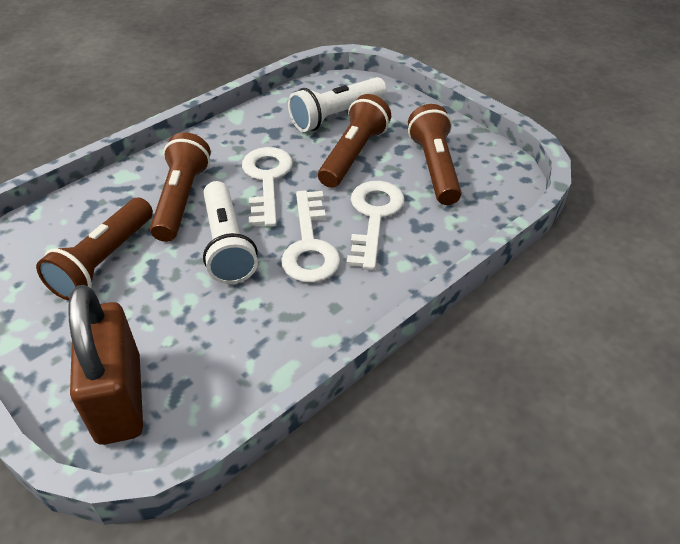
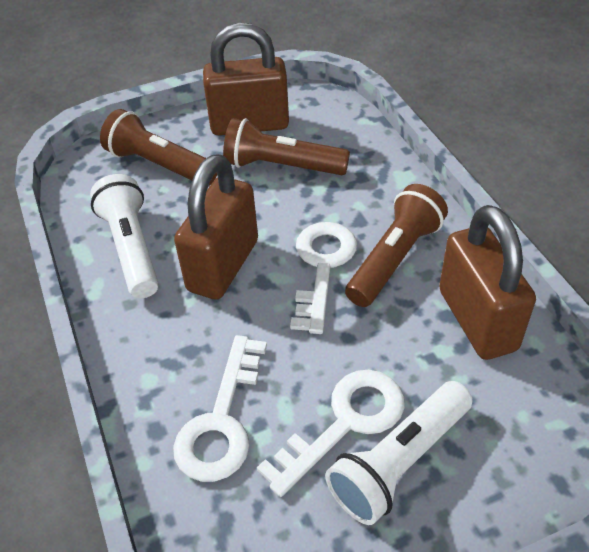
brown flashlight: 4 -> 3
brown padlock: 1 -> 3

